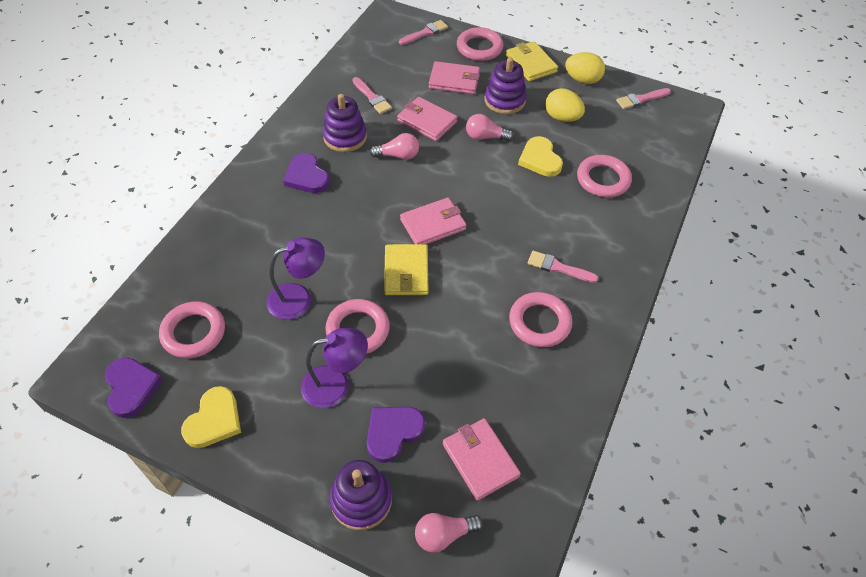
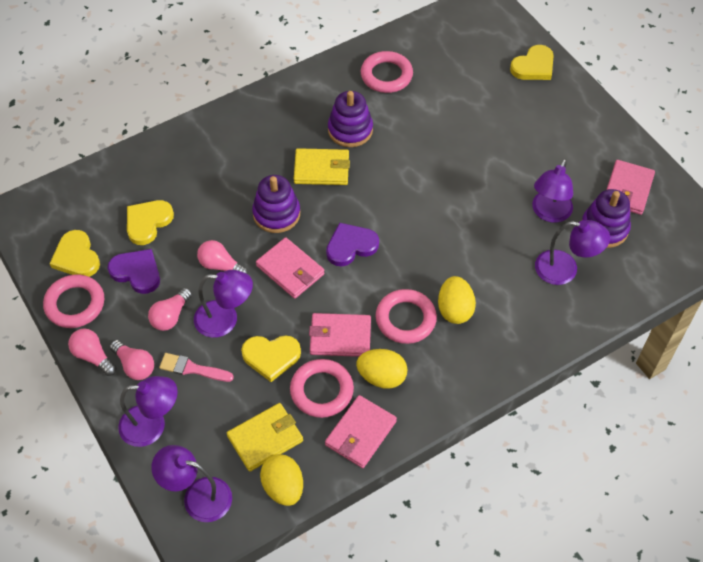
pink brush: 4 -> 1
pink light bulb: 3 -> 4
pink ring: 5 -> 4
purple heart: 3 -> 2
purple lamp: 2 -> 5
yellow egg: 2 -> 3
yellow heart: 2 -> 4

